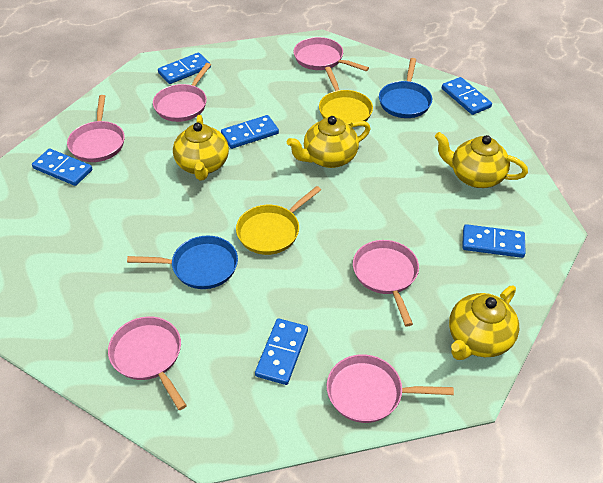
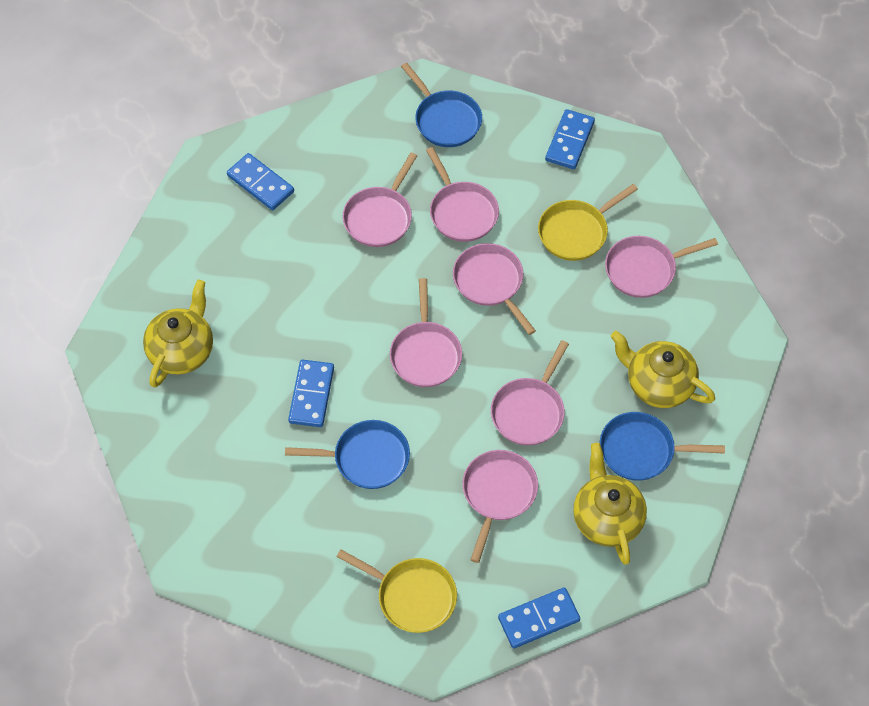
blue domino: 6 -> 4
blue pan: 2 -> 3
pink pan: 6 -> 7
yellow teapot: 4 -> 3

